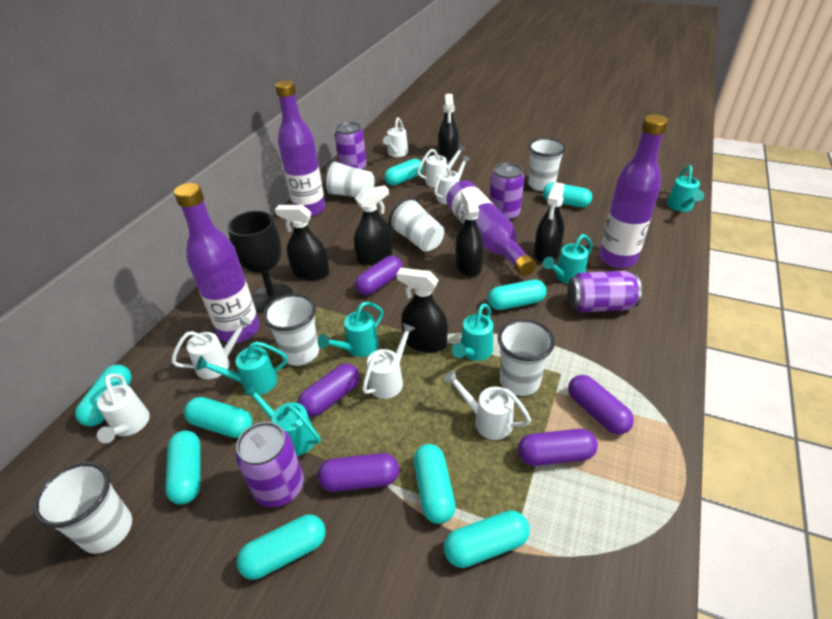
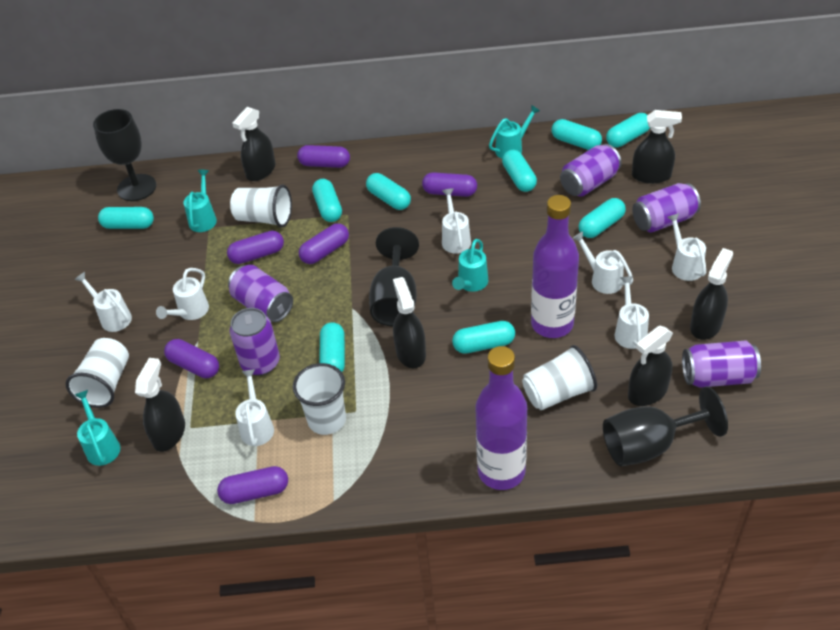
black goblet: 1 -> 3
purple bottle: 4 -> 2
purple can: 4 -> 5
purple capsule: 5 -> 6
turquoise watering can: 6 -> 4
white cup: 6 -> 4

